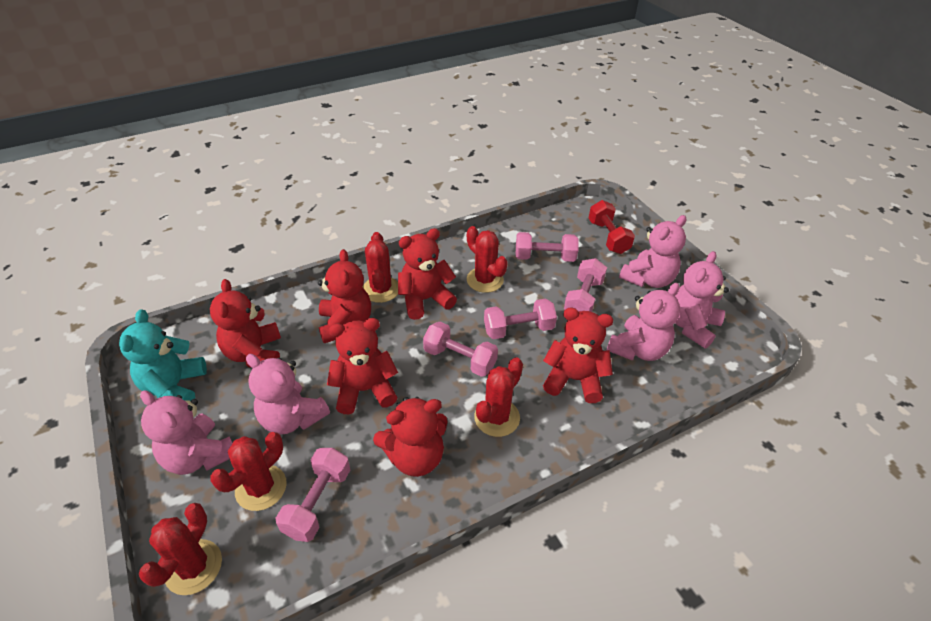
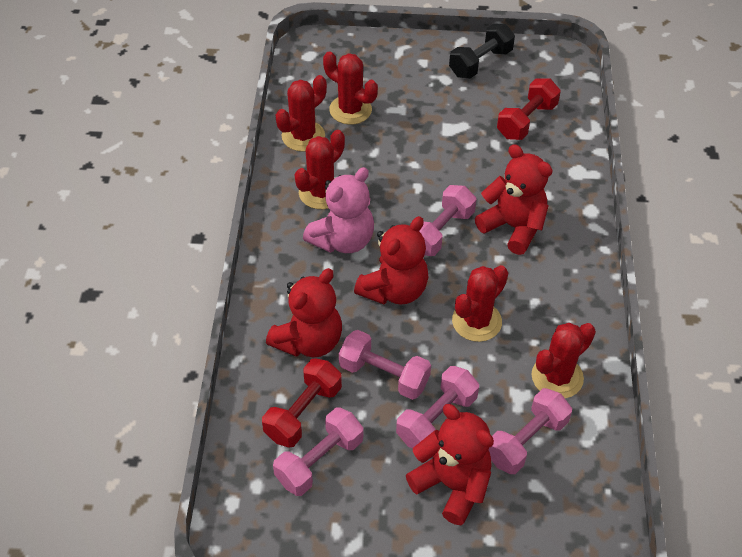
black dumbbell: 0 -> 1
pink teddy bear: 5 -> 1
red dumbbell: 1 -> 2
red teddy bear: 6 -> 4
turquoise teddy bear: 1 -> 0

